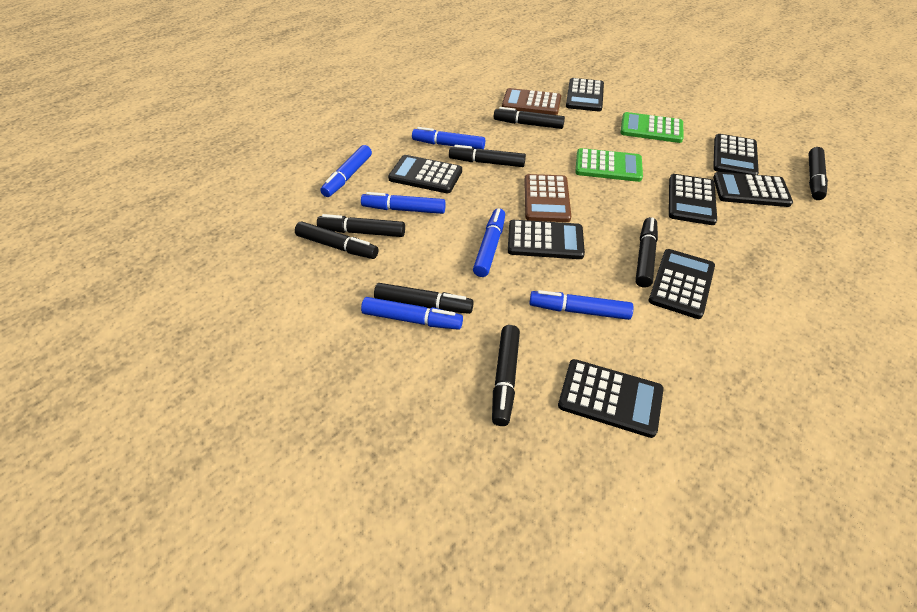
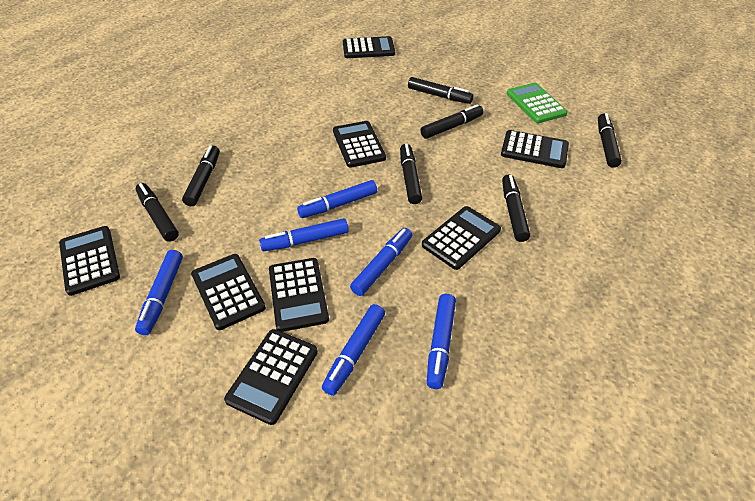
black marker: 8 -> 7
brown calculator: 2 -> 0
green calculator: 2 -> 1

